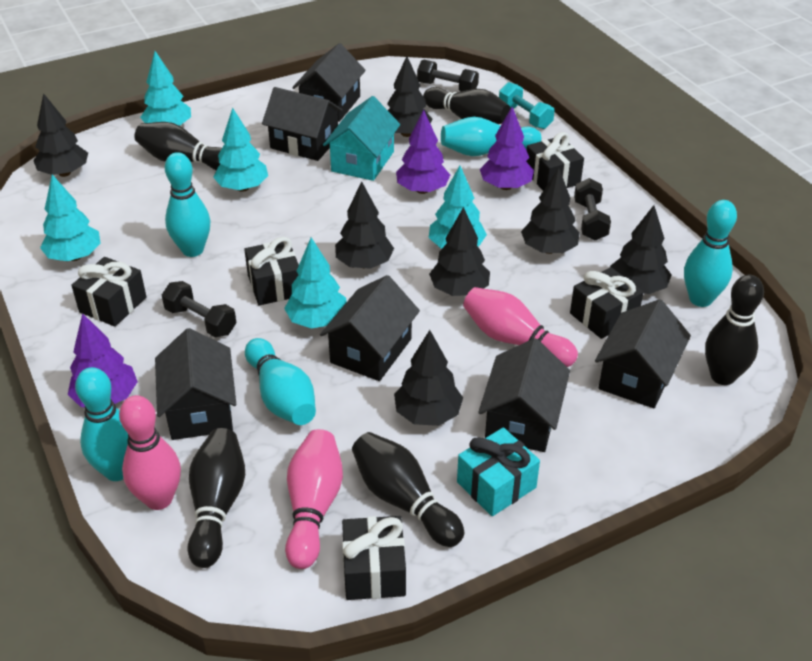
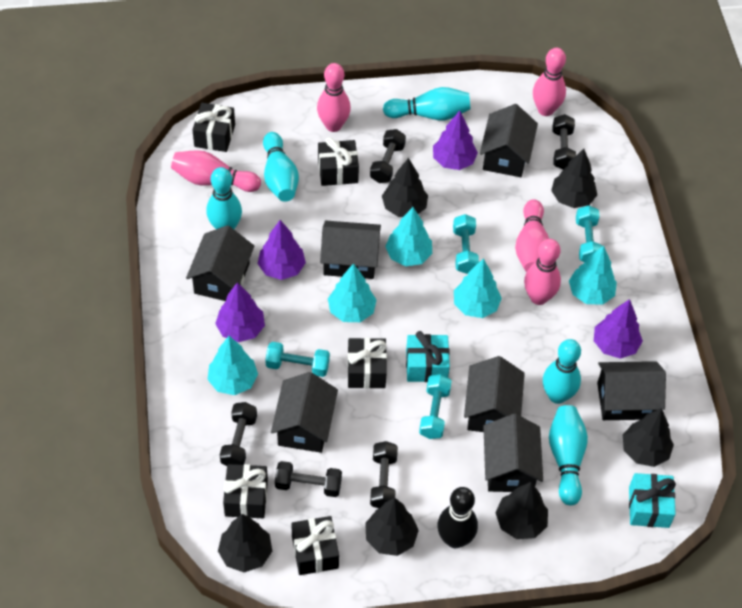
black bowling pin: 5 -> 1
black dumbbell: 3 -> 5
black house: 6 -> 7
black tree: 7 -> 6
pink bowling pin: 3 -> 5
purple tree: 3 -> 4
turquoise dumbbell: 1 -> 4
turquoise gift: 1 -> 2
turquoise house: 1 -> 0

